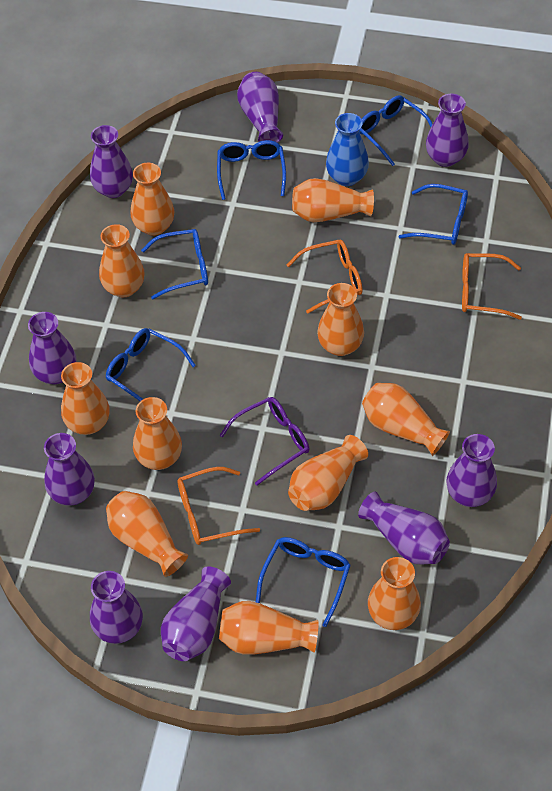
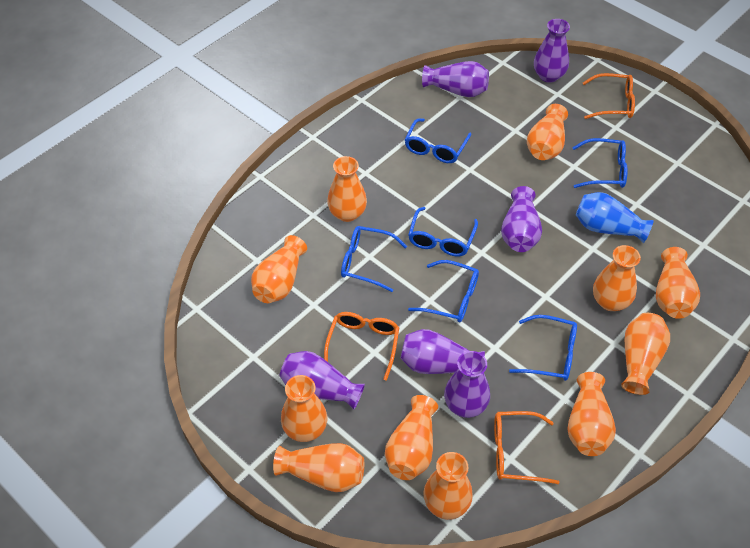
purple glasses: 1 -> 0
purple vase: 9 -> 6

